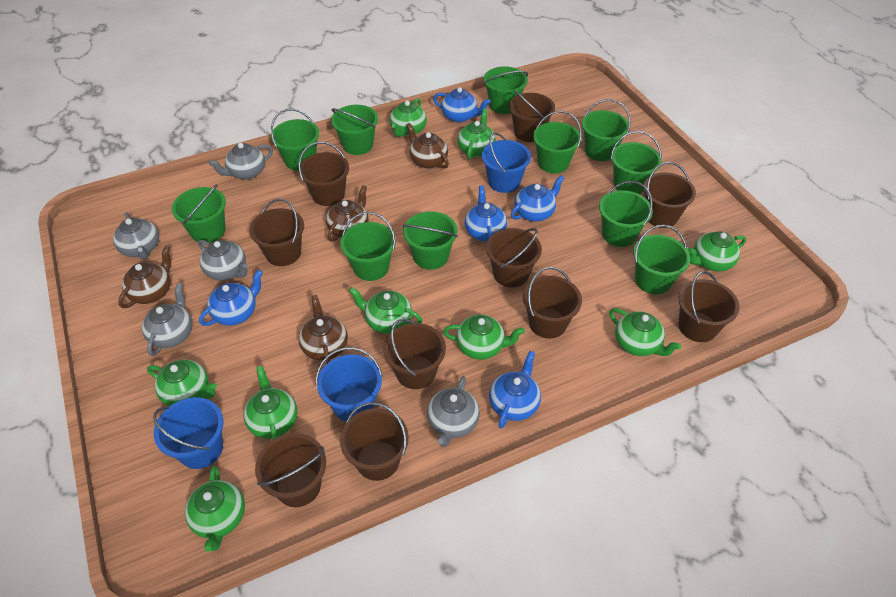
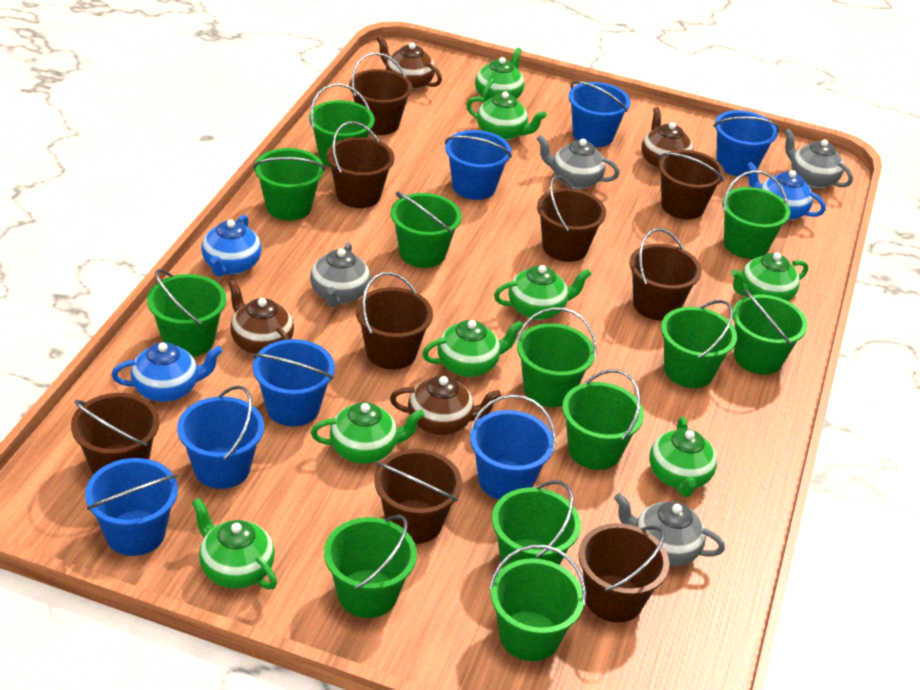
blue bucket: 3 -> 7
blue teapot: 5 -> 3
brown bucket: 10 -> 9
green bucket: 11 -> 12
green teapot: 9 -> 8
grey teapot: 5 -> 4

